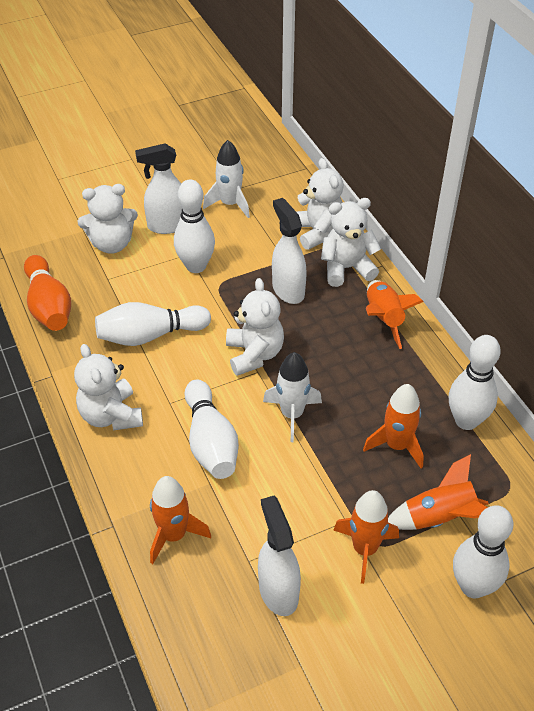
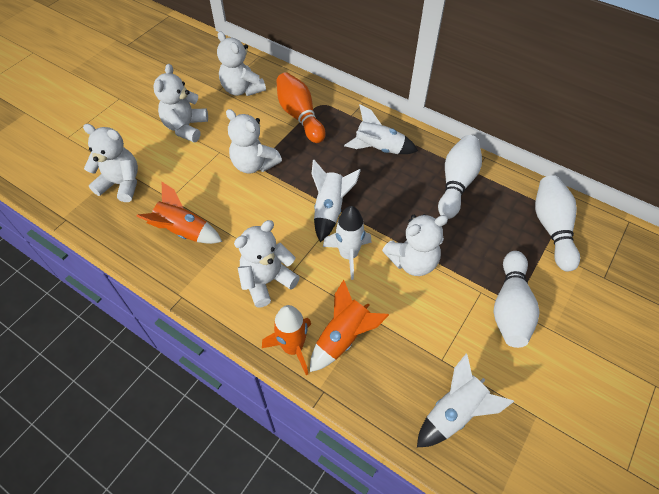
orange rocket: 5 -> 3
white bowling pin: 5 -> 3
white rocket: 2 -> 4
white spray bottle: 3 -> 0
white teddy bear: 5 -> 6

